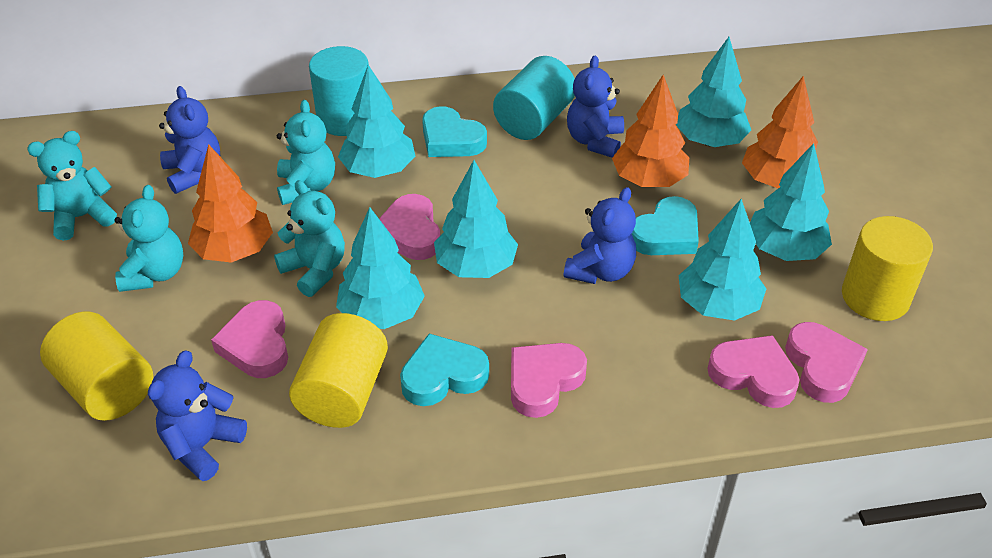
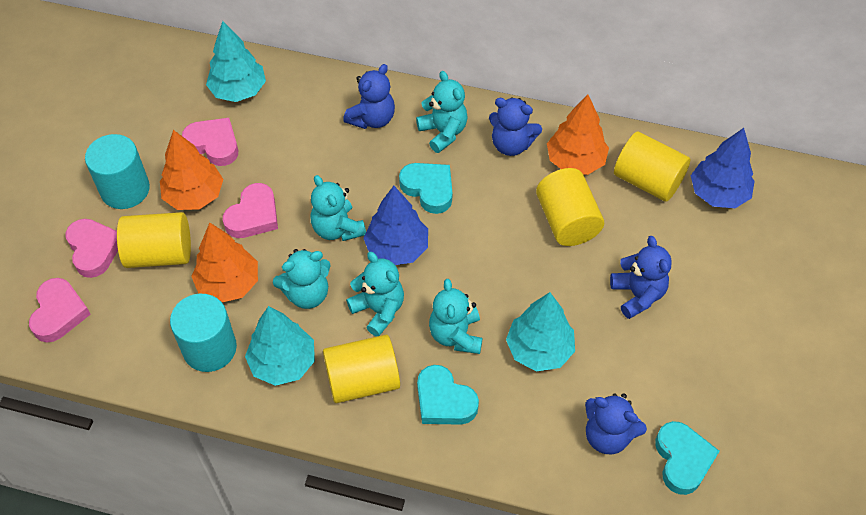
blue tree: 0 -> 2
pink heart: 5 -> 4
turquoise teddy bear: 4 -> 5
turquoise tree: 6 -> 3
yellow cylinder: 3 -> 4

